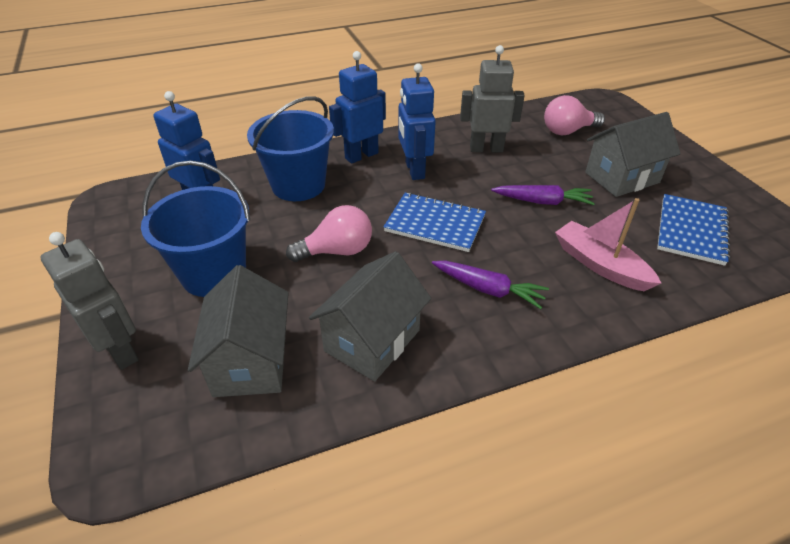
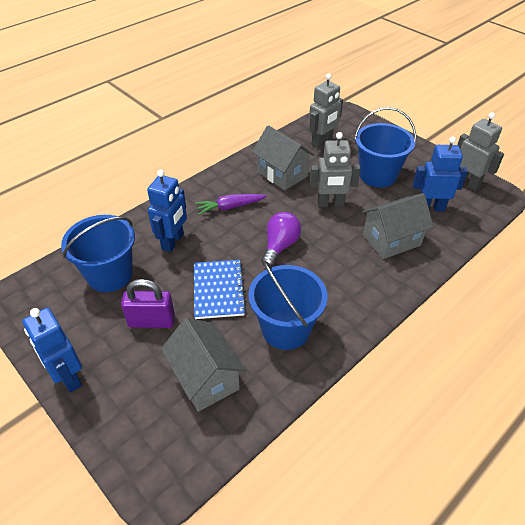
blue bucket: 2 -> 3
blue notebook: 2 -> 1
grey robot: 2 -> 3
pink boat: 1 -> 0
pink light bulb: 2 -> 0
purple carrot: 2 -> 1
purple light bulb: 0 -> 1
purple padlock: 0 -> 1

